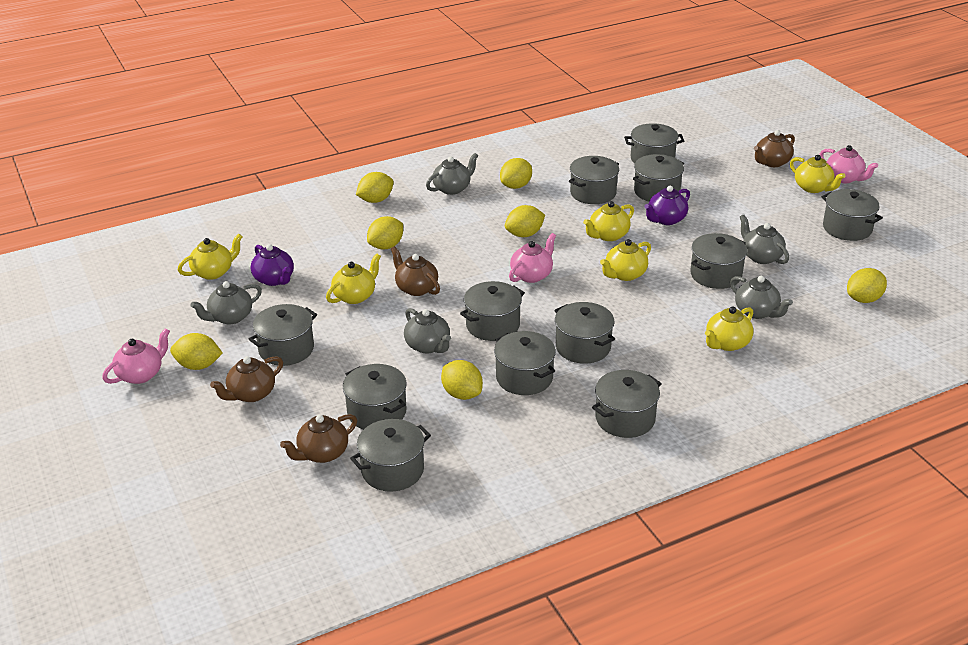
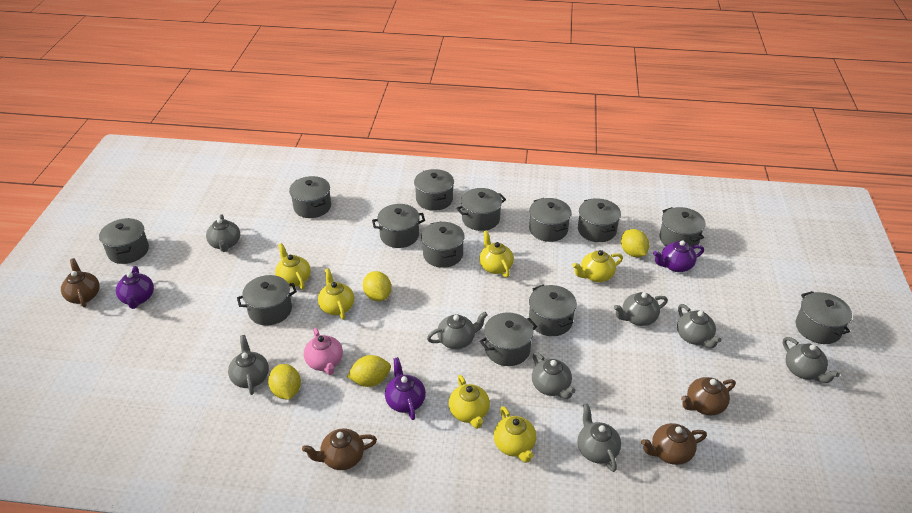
grey pot: 12 -> 13
grey teapot: 5 -> 8
pink teapot: 3 -> 1
purple teapot: 2 -> 3
yellow lemon: 7 -> 4

